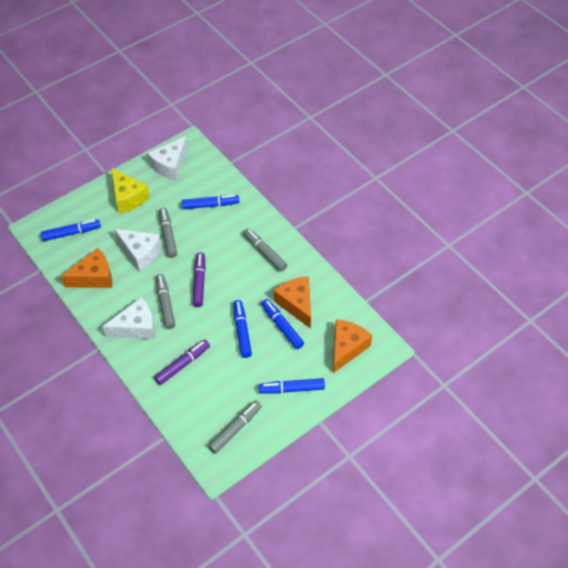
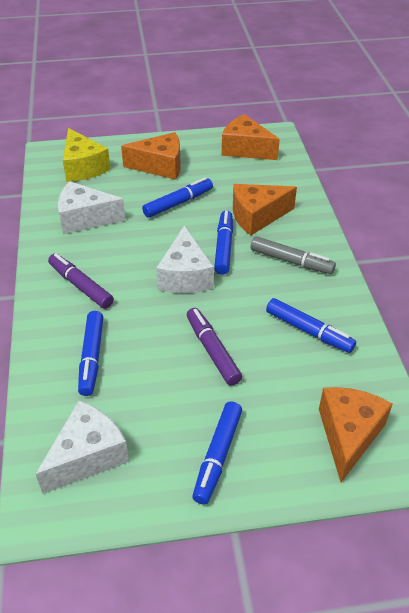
grey marker: 4 -> 1
orange cheese: 3 -> 4

